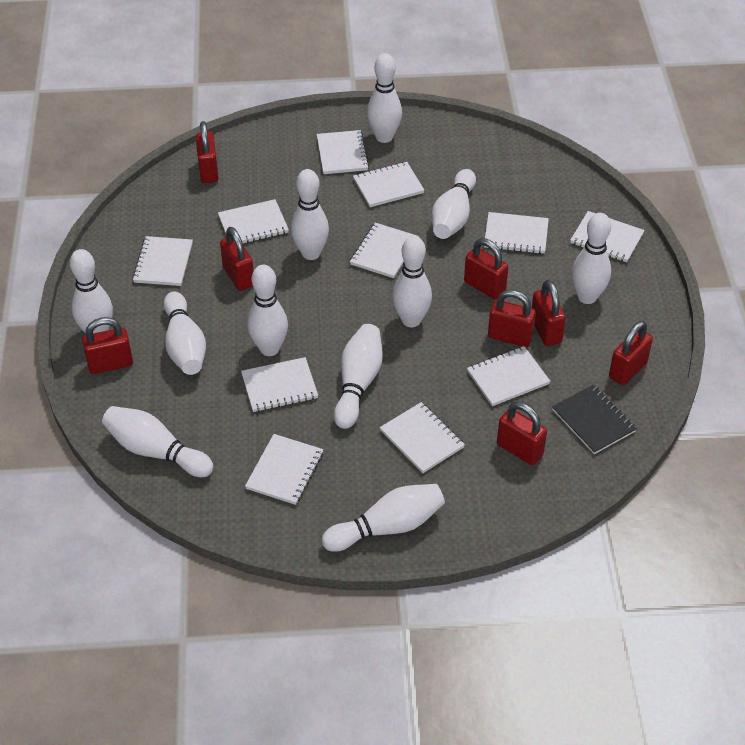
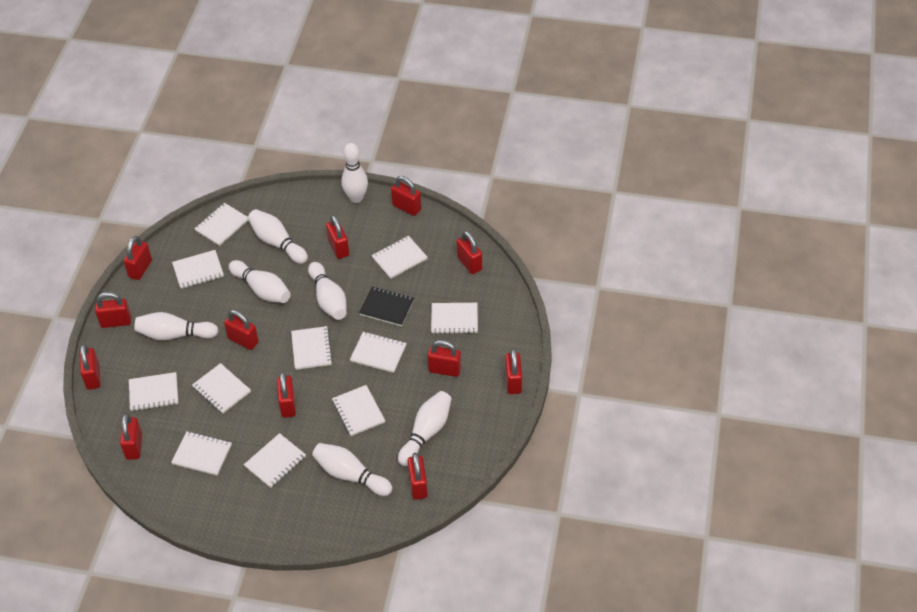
red padlock: 8 -> 12
white bowling pin: 11 -> 7

